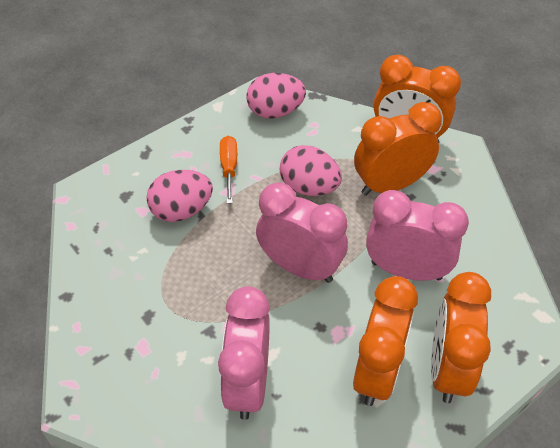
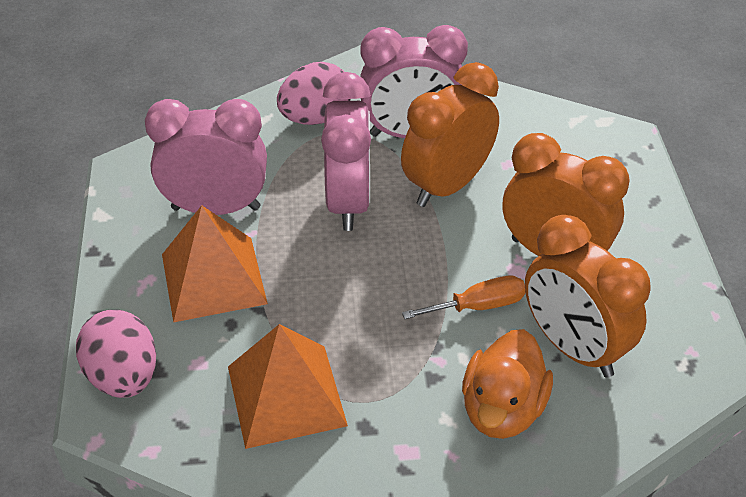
orange clock: 4 -> 3
orange duck: 0 -> 1
orange pyramid: 0 -> 2
pink egg: 3 -> 2

